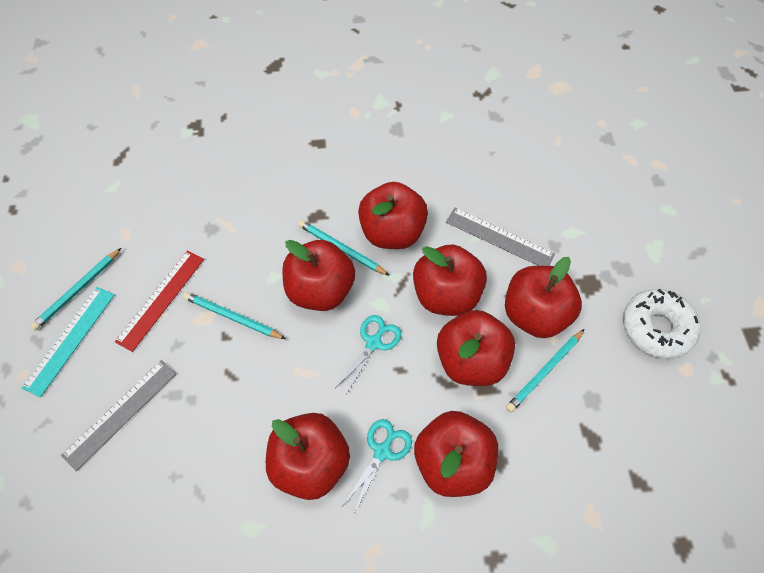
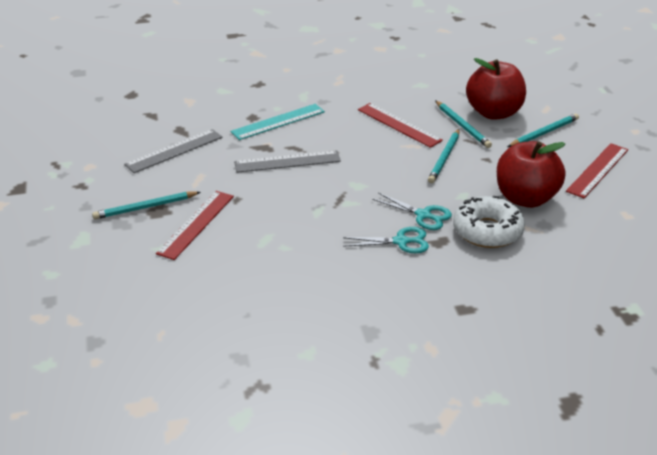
red apple: 7 -> 2
red ruler: 1 -> 3

